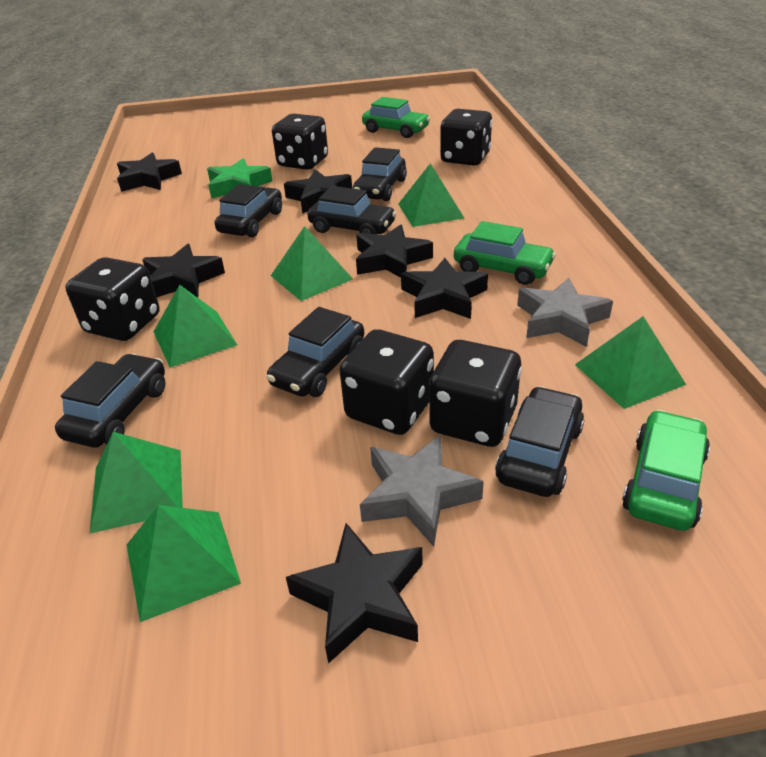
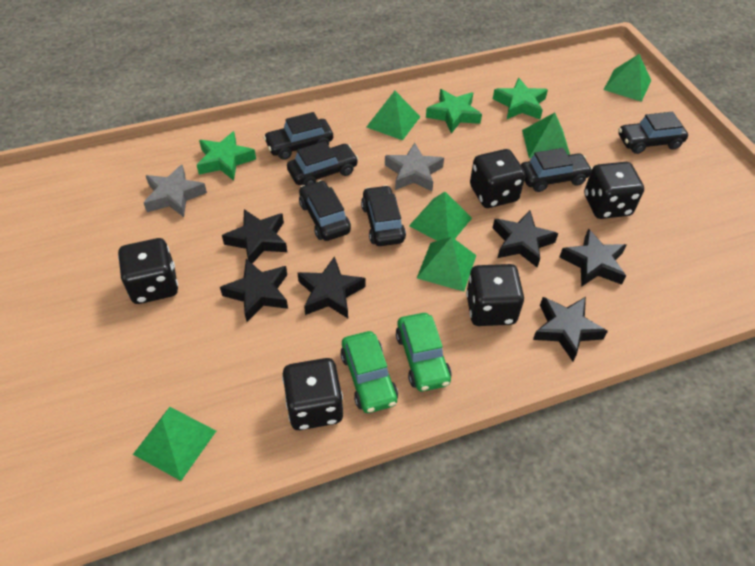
green car: 3 -> 2
green star: 1 -> 3

